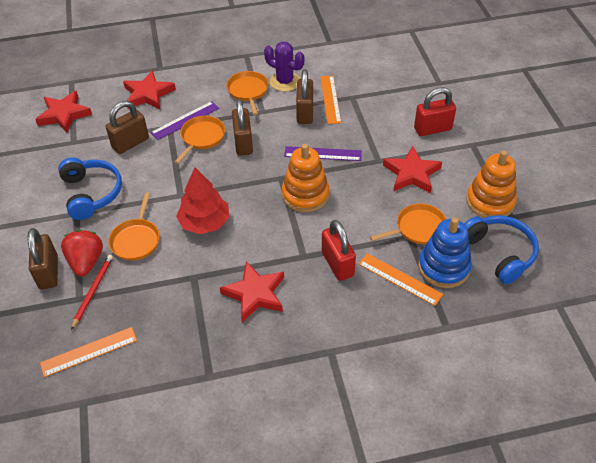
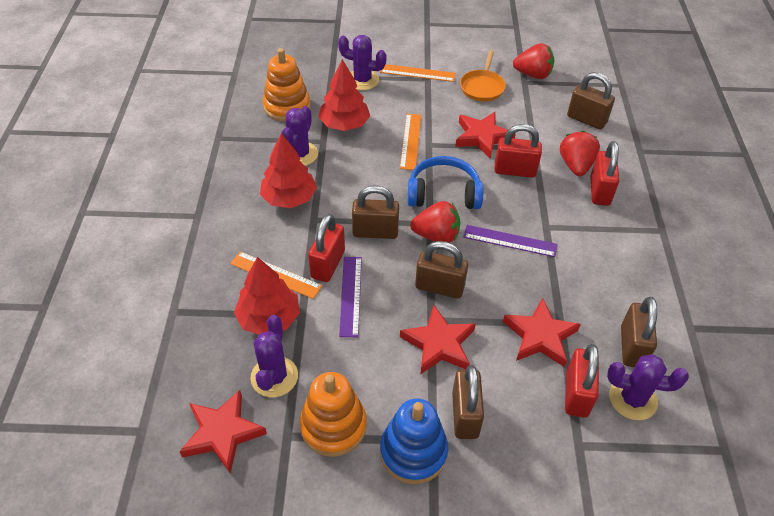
blue headphones: 2 -> 1
brown padlock: 4 -> 5
orange pan: 4 -> 1
purple cactus: 1 -> 4
red padlock: 2 -> 4
red pencil: 1 -> 0
red strawberry: 1 -> 3
red tree: 1 -> 3

